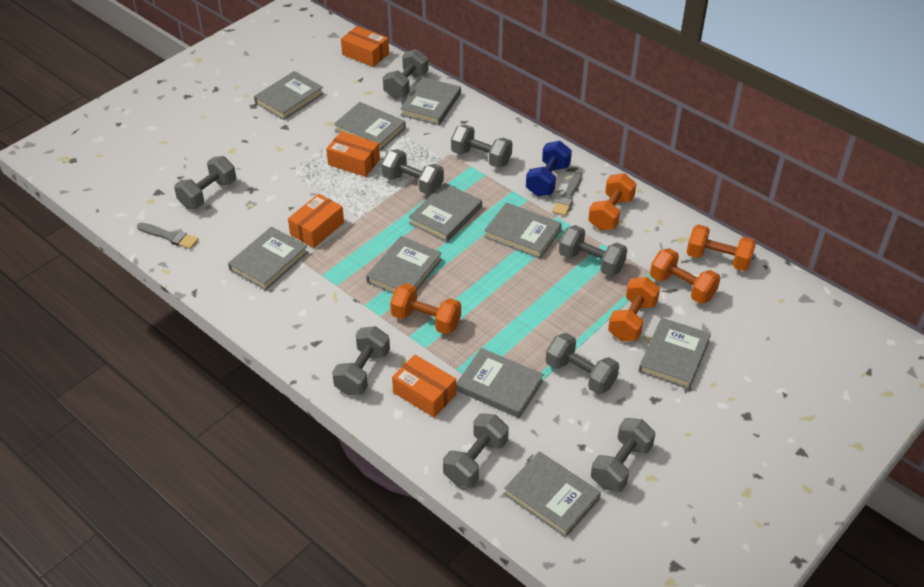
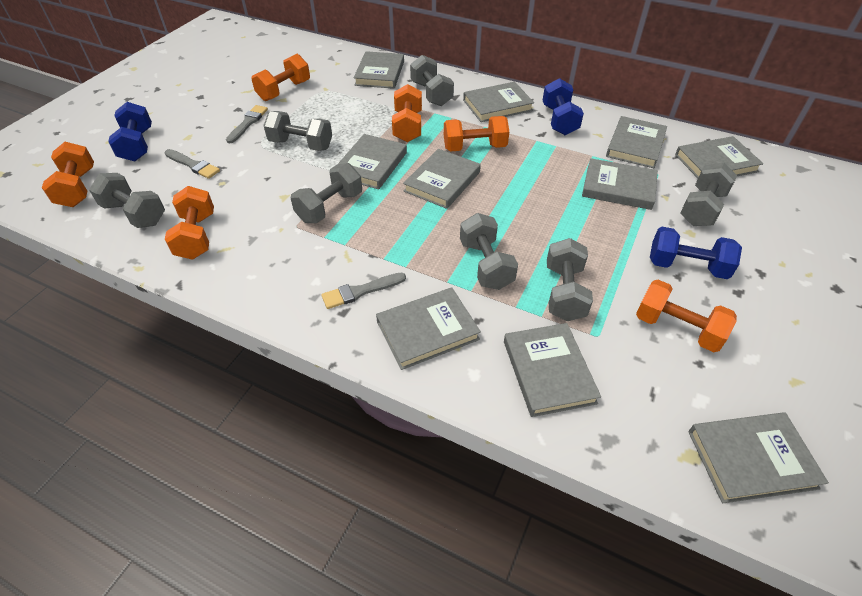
blue dumbbell: 1 -> 3
grey brush: 2 -> 3
grey dumbbell: 9 -> 7
orange box: 4 -> 0
orange dumbbell: 5 -> 6

